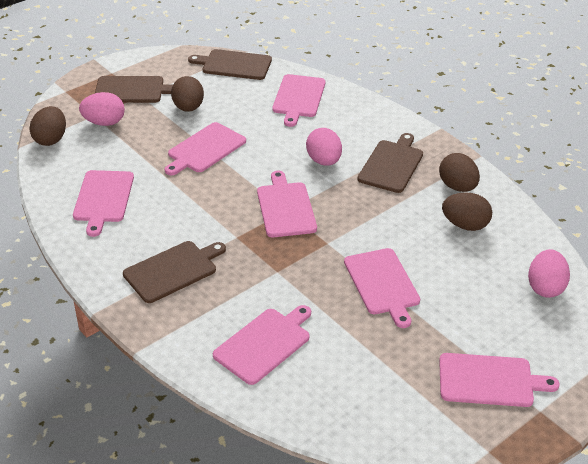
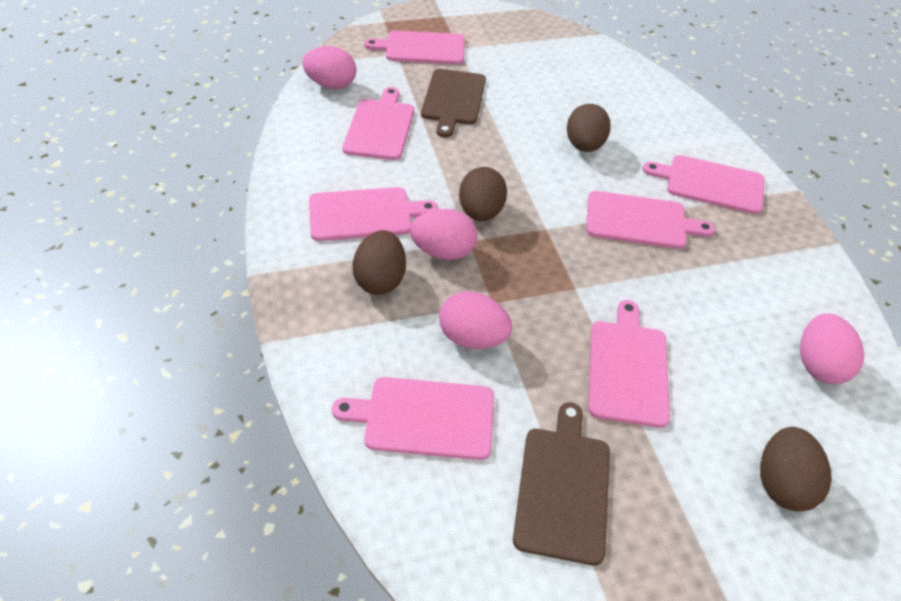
brown cutting board: 4 -> 2
pink egg: 3 -> 4

